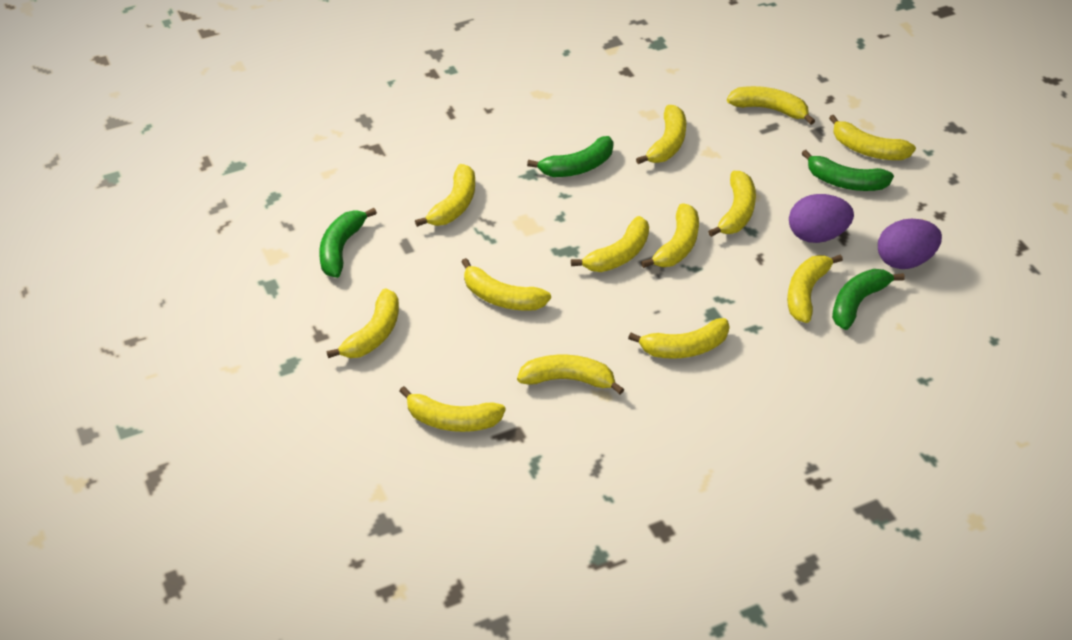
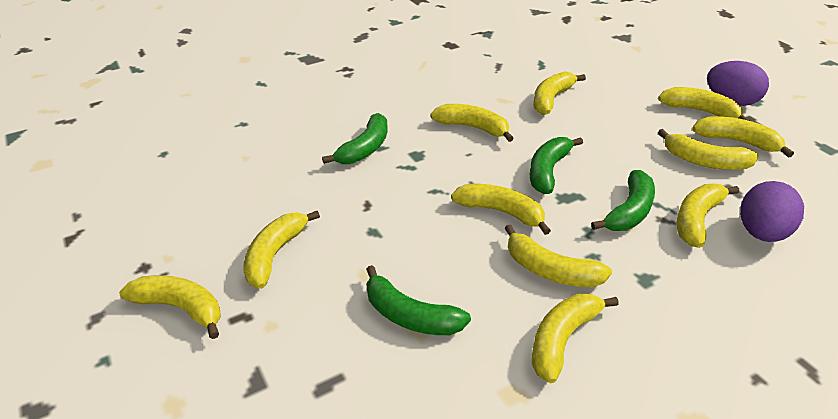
yellow banana: 13 -> 11

